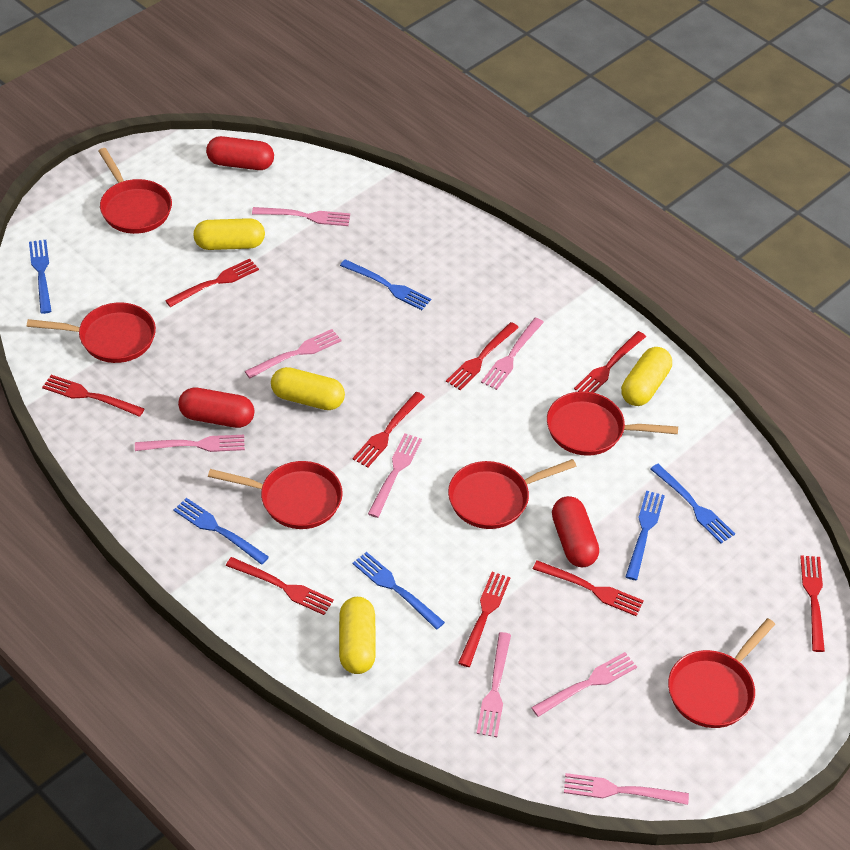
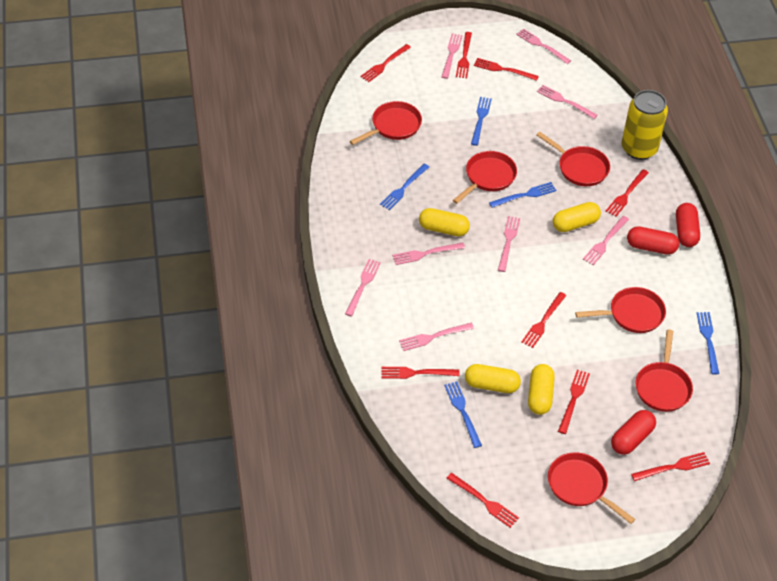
blue fork: 6 -> 5
yellow can: 0 -> 1

